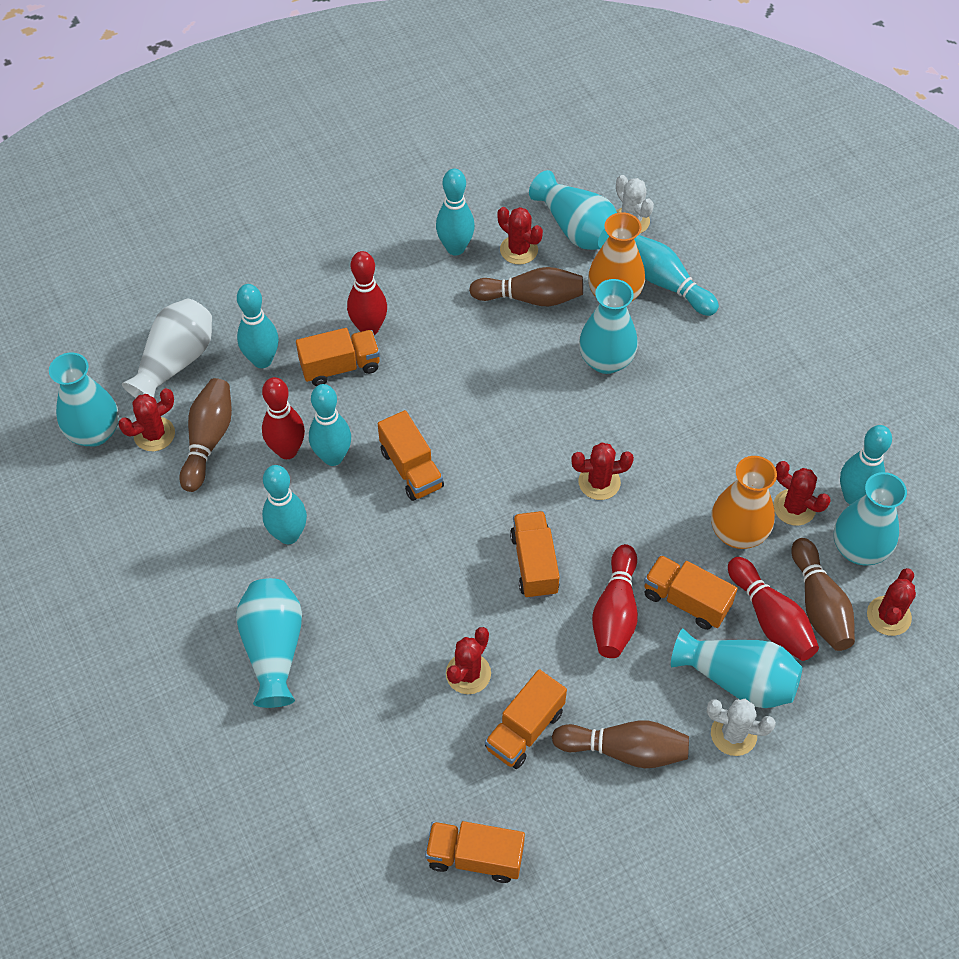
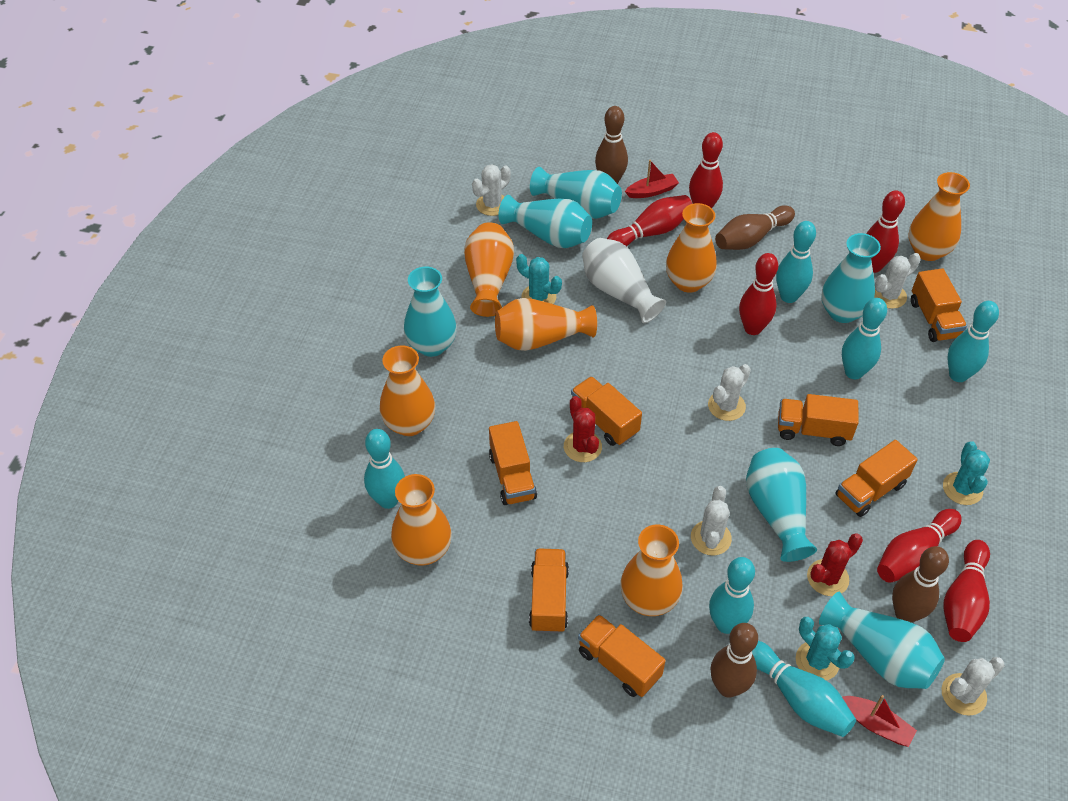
orange truck: 6 -> 7
orange vase: 2 -> 7
red boat: 0 -> 2
red bowling pin: 4 -> 6
red cactus: 6 -> 2
turquoise cactus: 0 -> 3
white cactus: 2 -> 5

